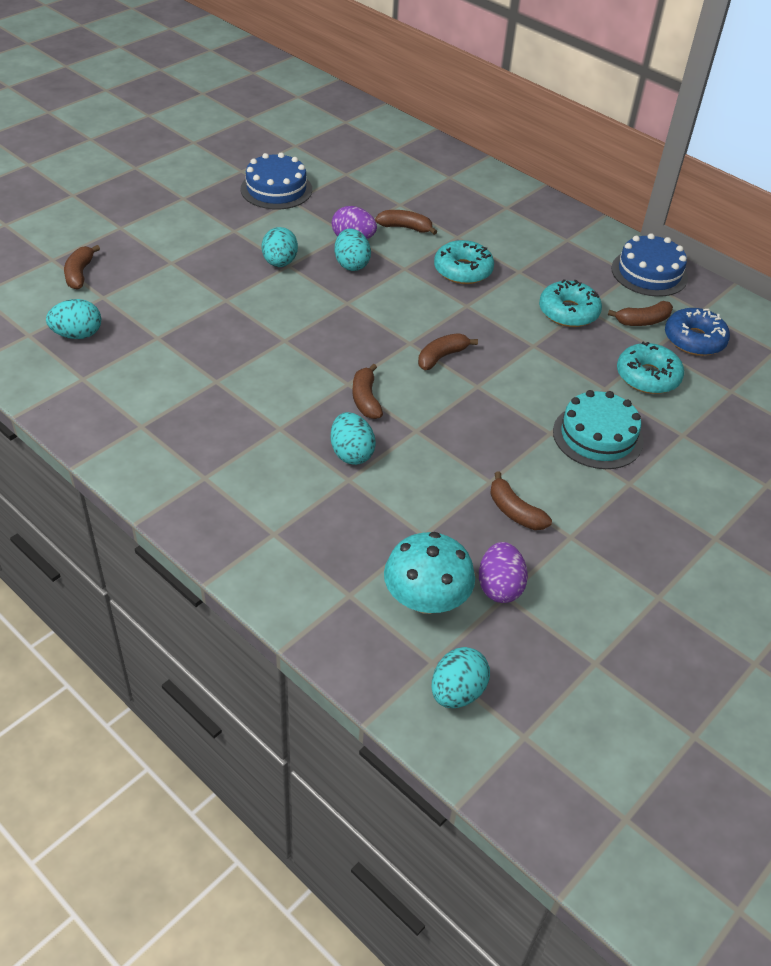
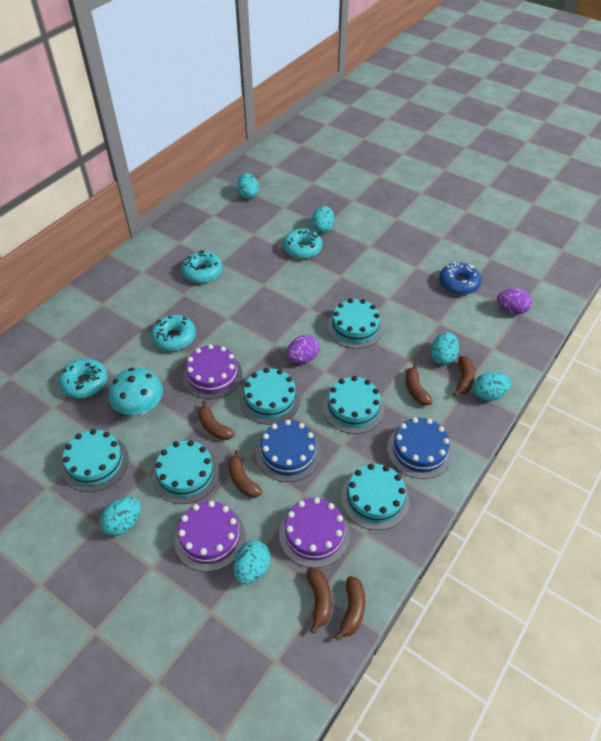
purple cake: 0 -> 3
turquoise cake: 1 -> 6
turquoise donut: 3 -> 4
turquoise egg: 5 -> 6

